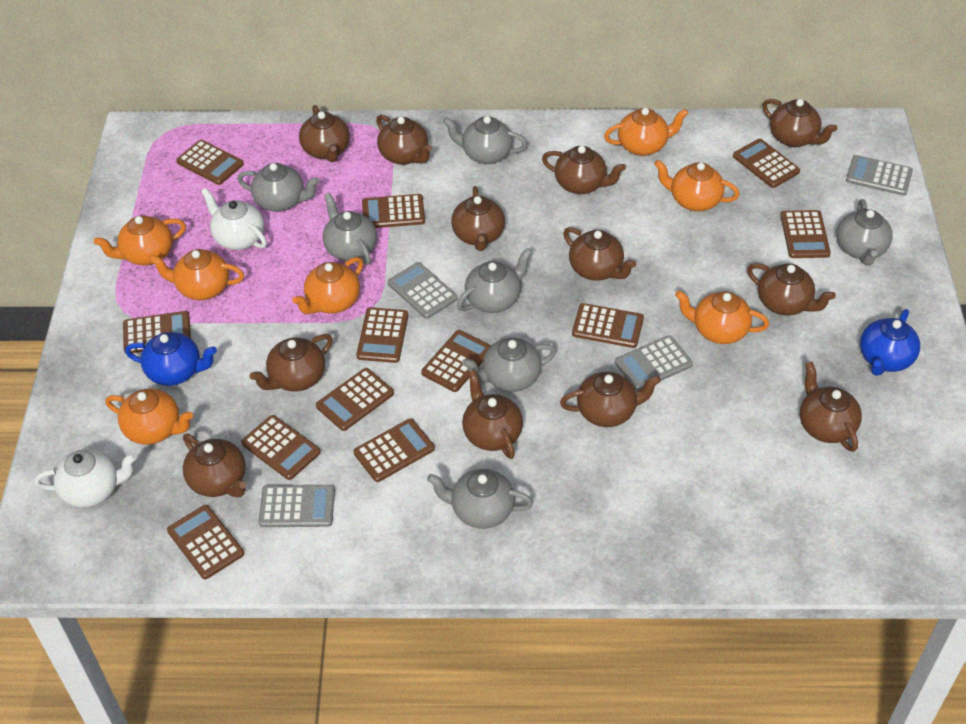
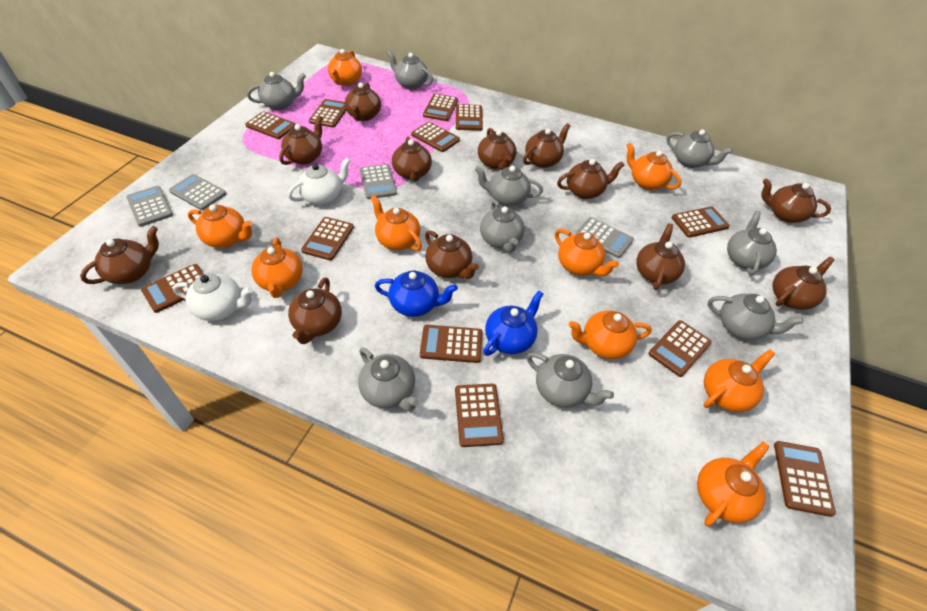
grey teapot: 7 -> 9
orange teapot: 7 -> 9

